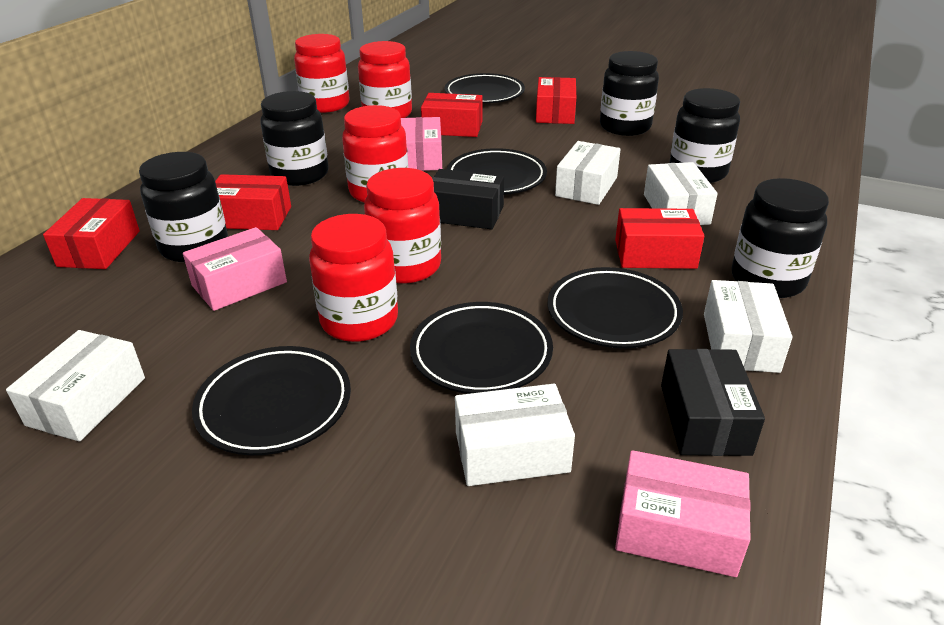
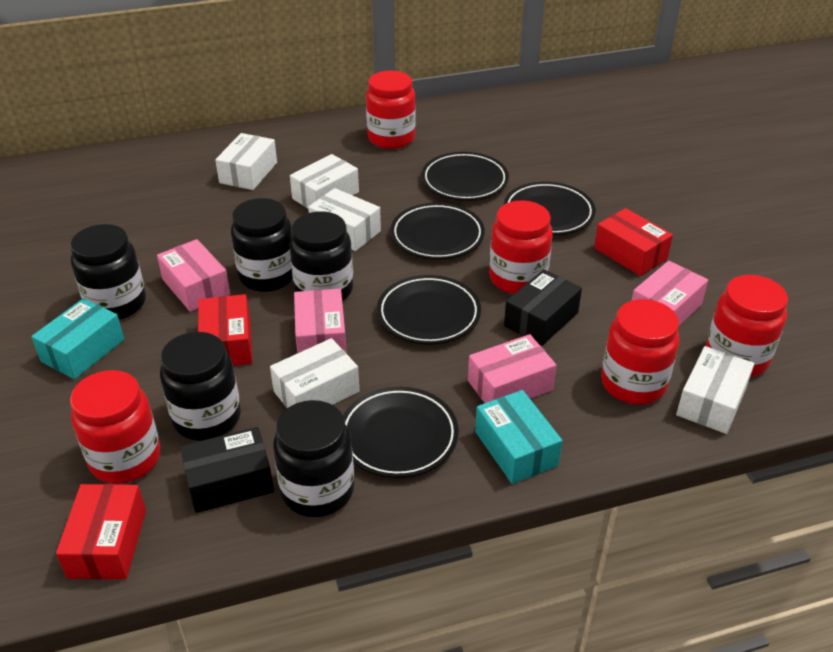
pink box: 3 -> 4
red box: 5 -> 3
turquoise box: 0 -> 2

